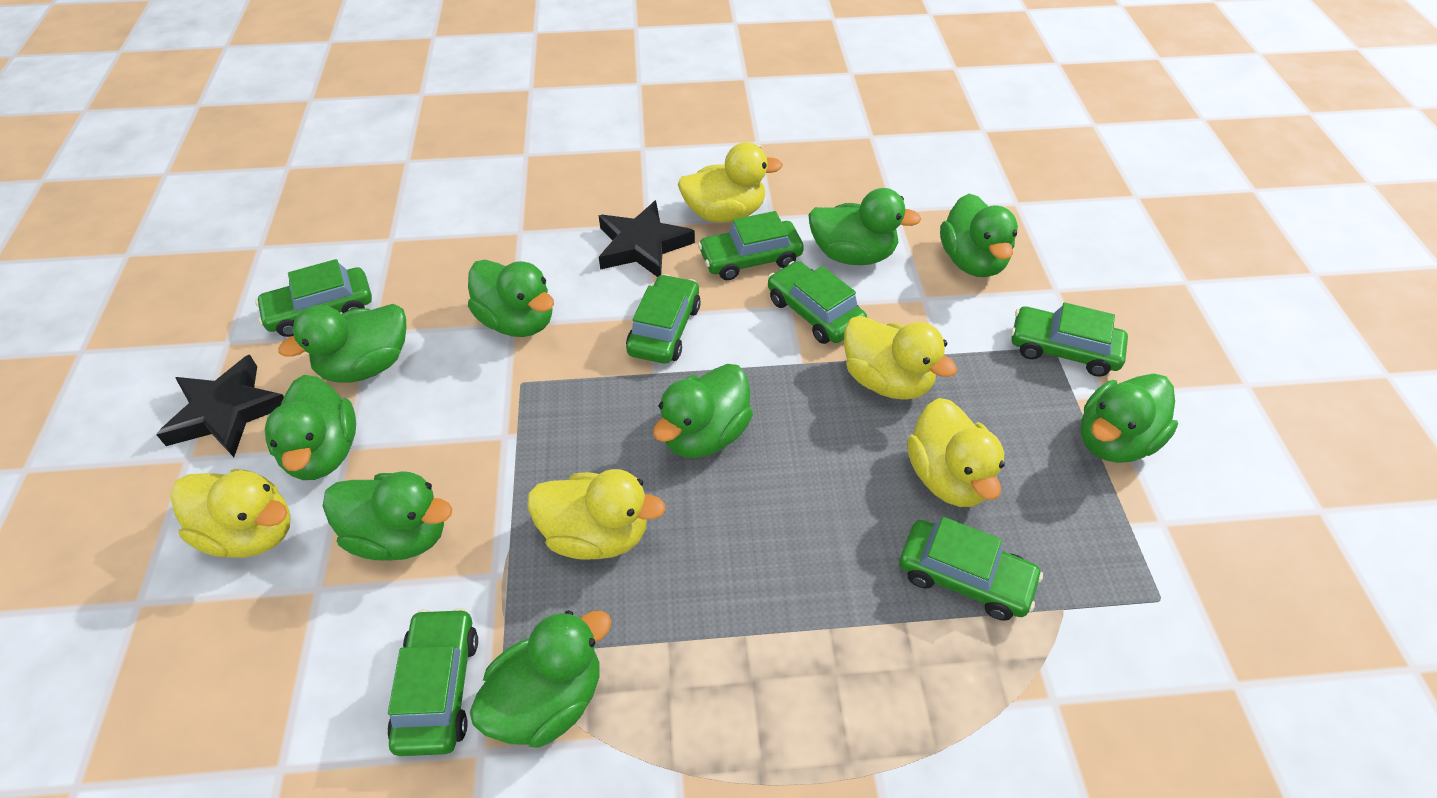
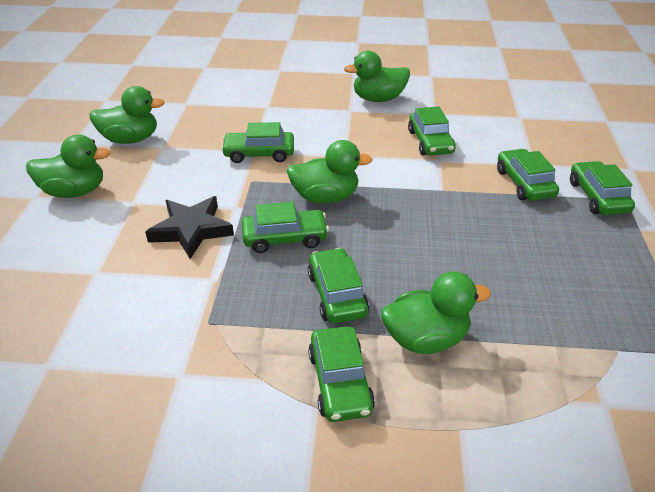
black star: 2 -> 1
green duck: 9 -> 5
yellow duck: 5 -> 0

